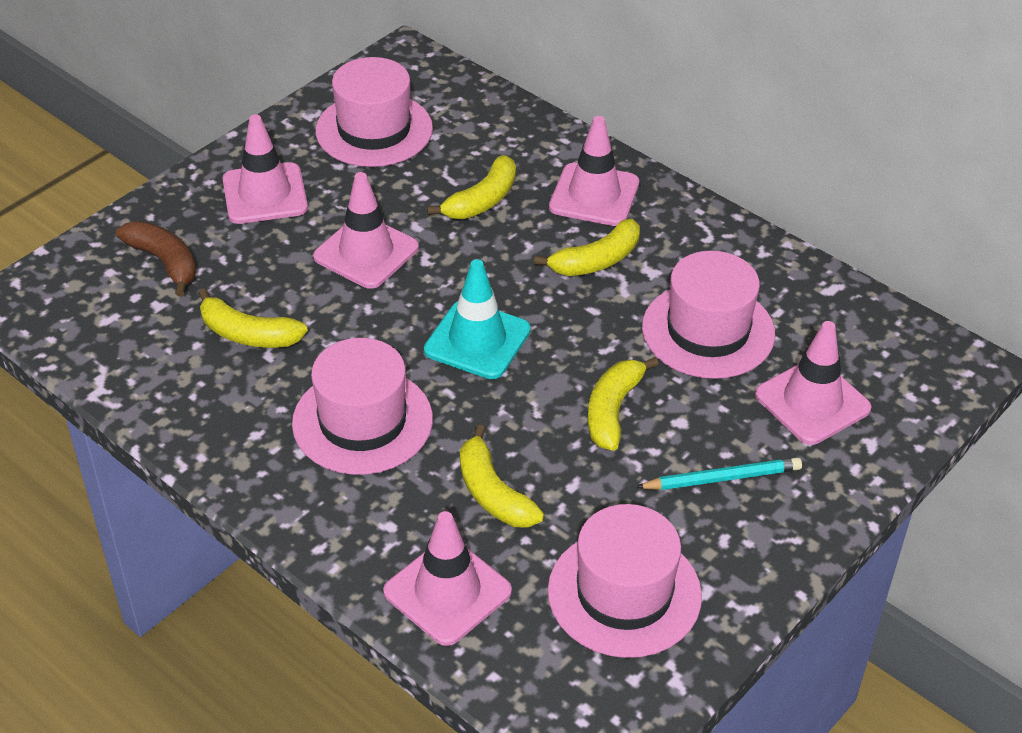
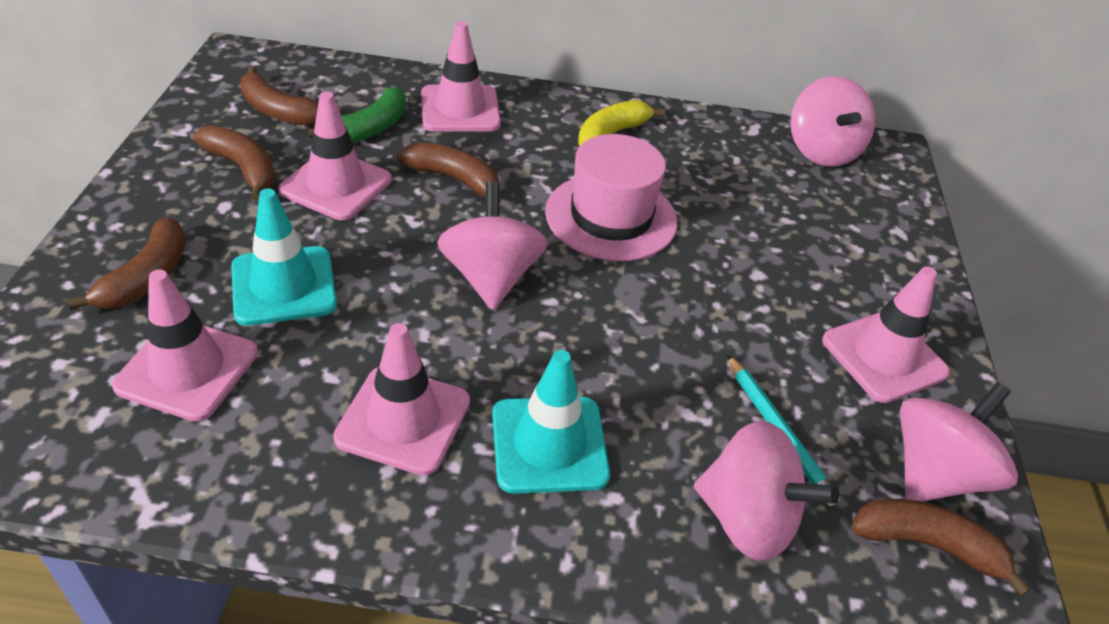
brown banana: 1 -> 5
green banana: 0 -> 1
pink hat: 4 -> 1
pink spinning top: 0 -> 4
turquoise traffic cone: 1 -> 2
yellow banana: 5 -> 1

